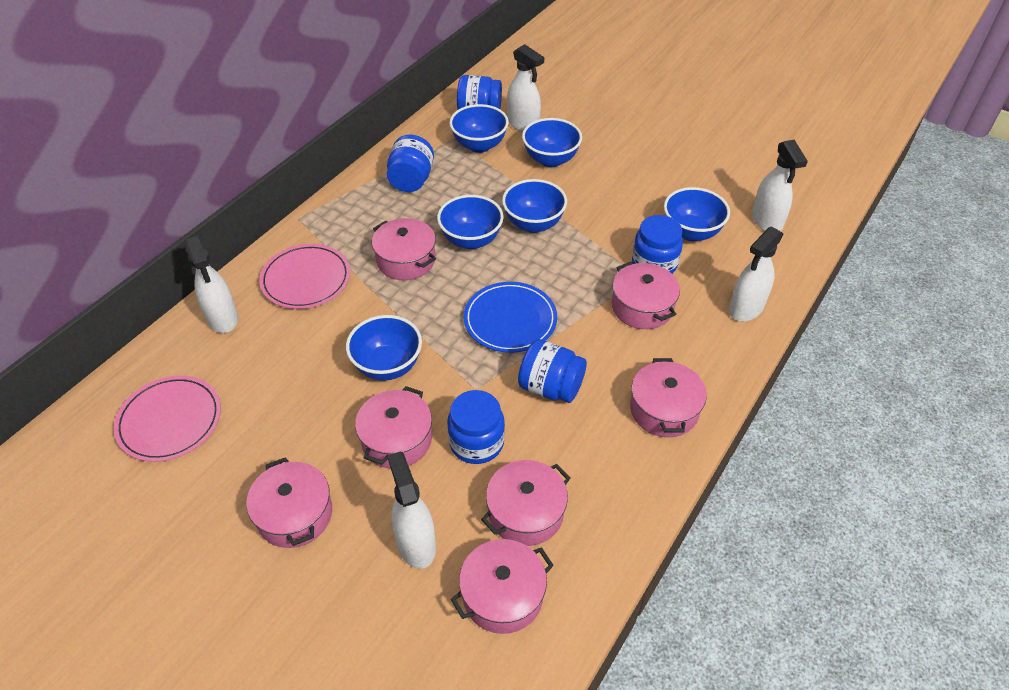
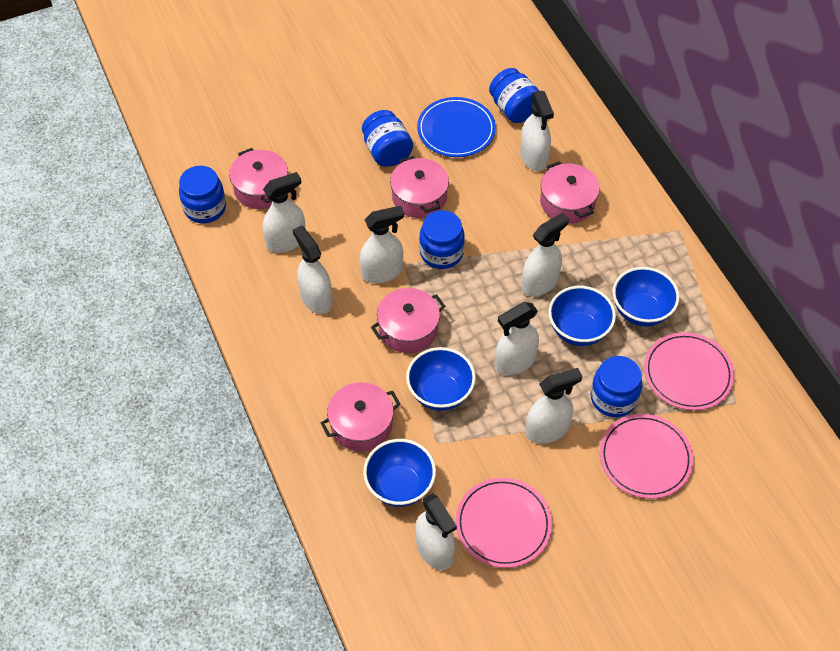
blue bowl: 6 -> 4
pink plate: 2 -> 3
pink pot: 7 -> 5
white spray bottle: 5 -> 8

